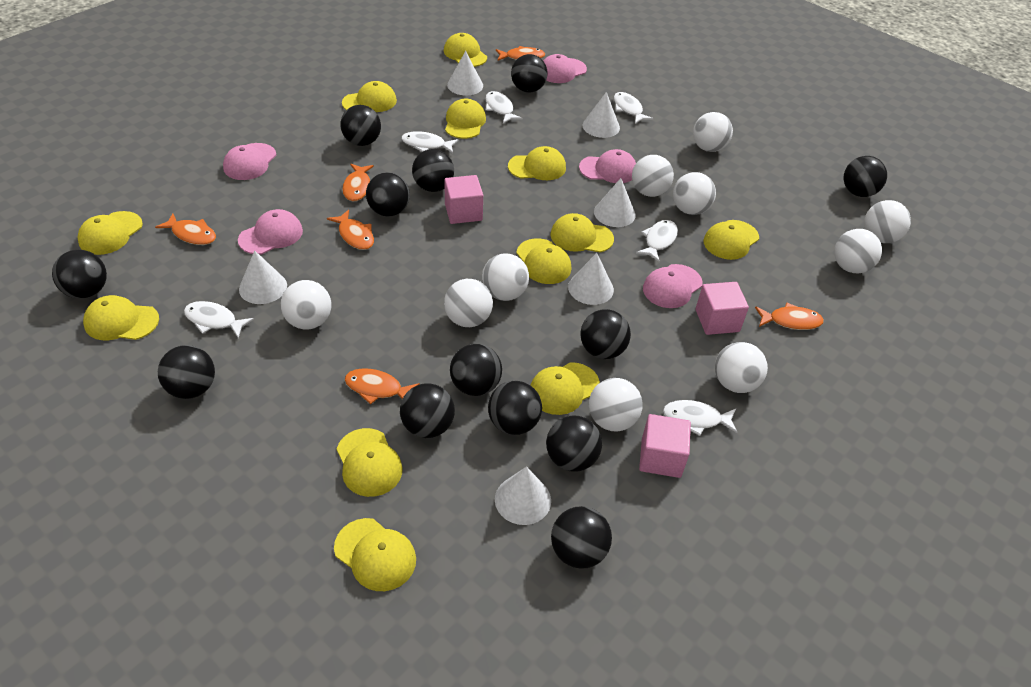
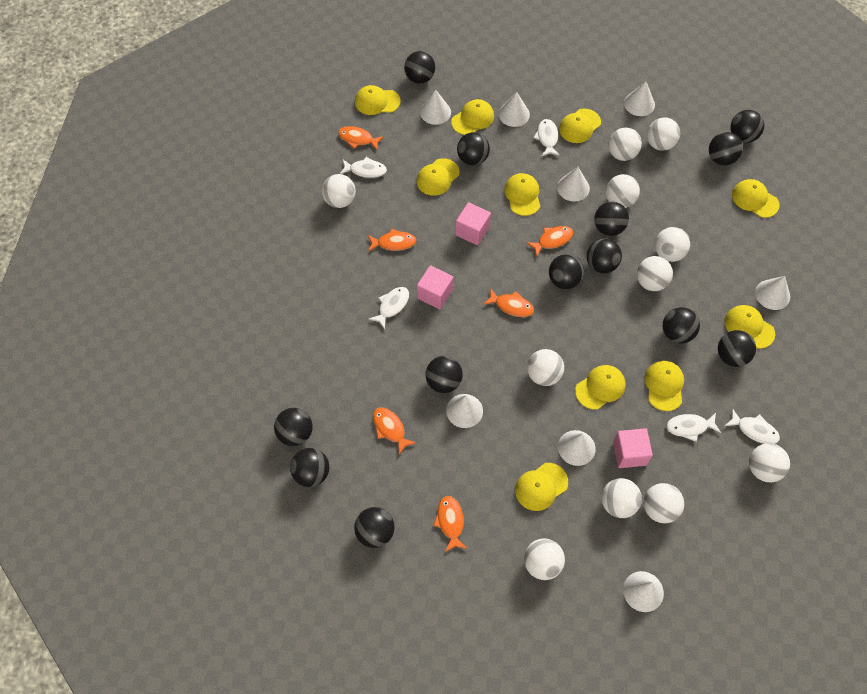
pink cap: 5 -> 0
white ball: 10 -> 11
white cone: 6 -> 8
white fish: 6 -> 5
yellow cap: 12 -> 10

